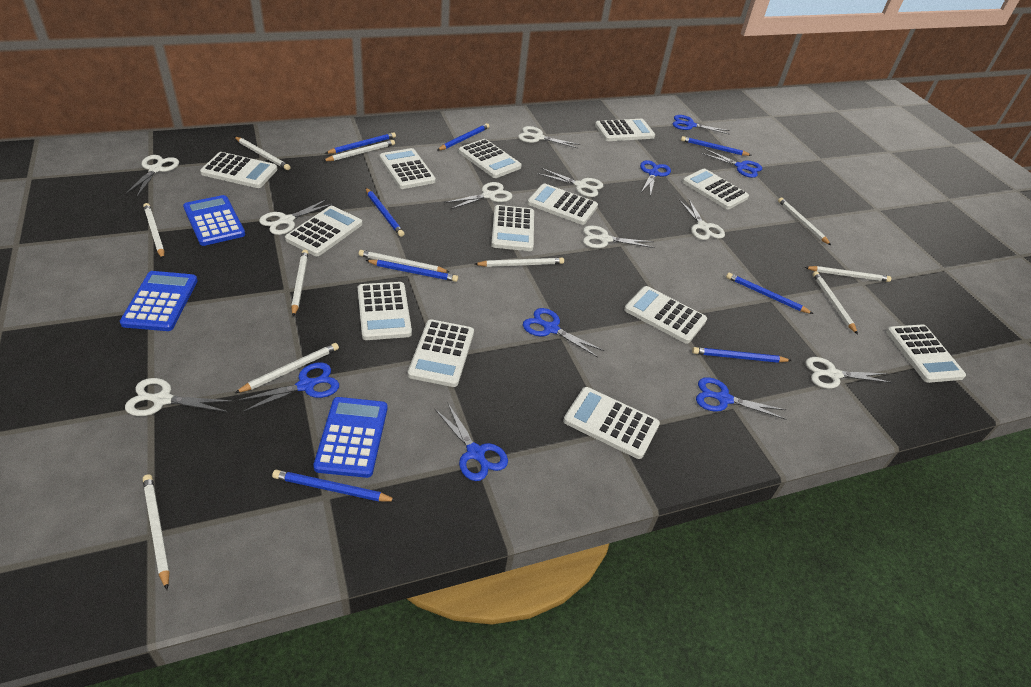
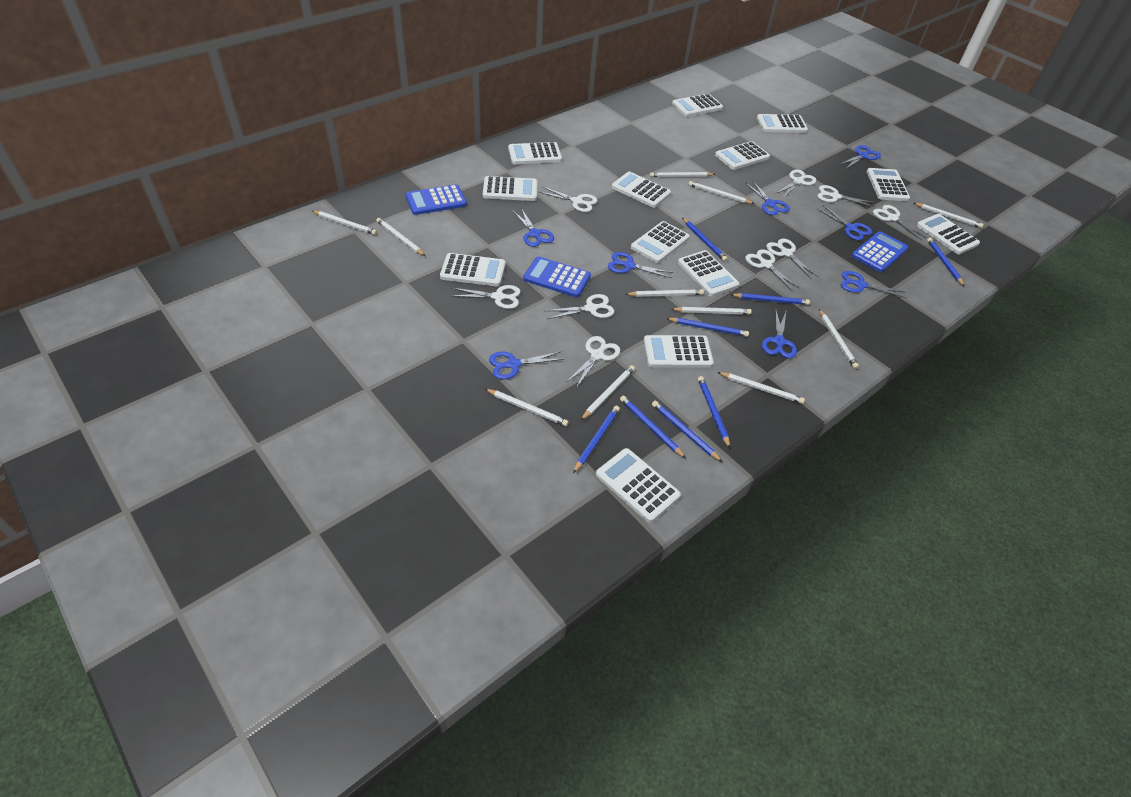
blue scissors: 7 -> 8

